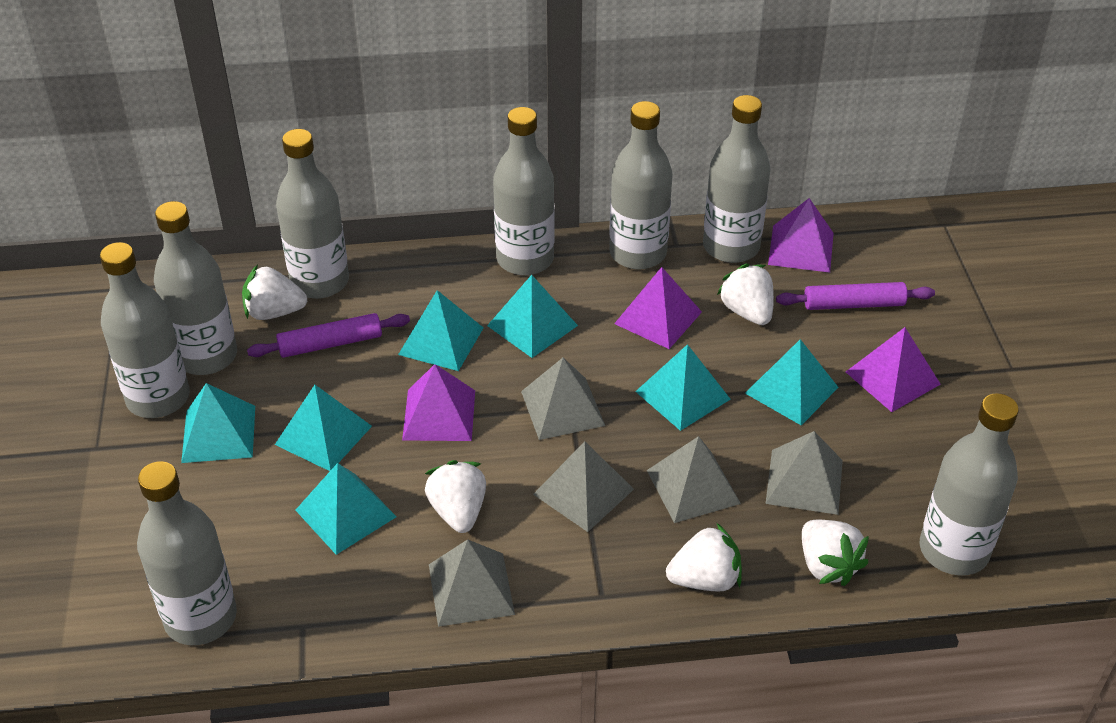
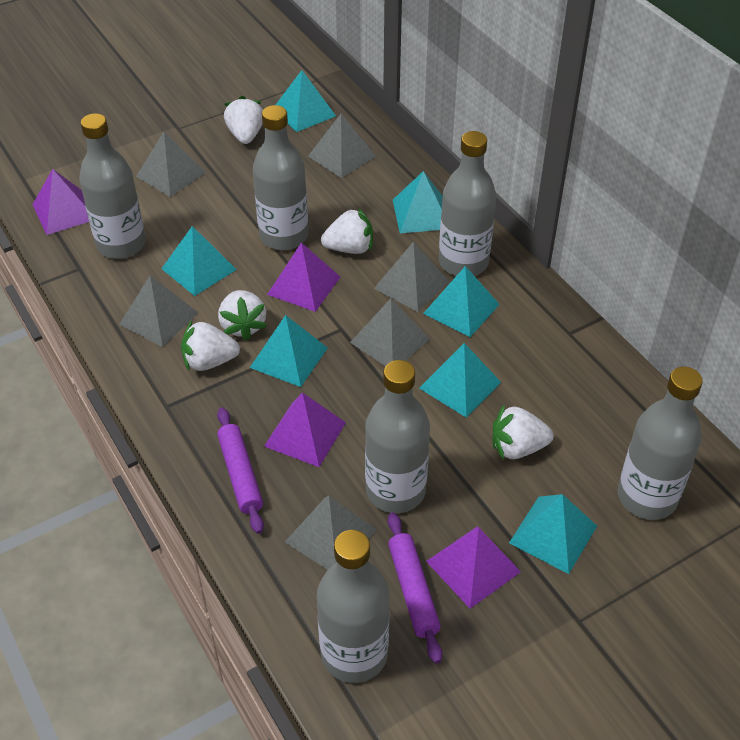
grey bottle: 8 -> 6
grey pyramid: 5 -> 6

